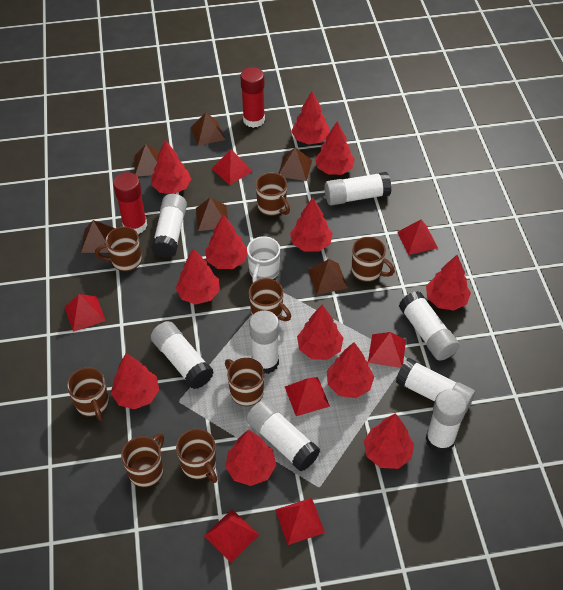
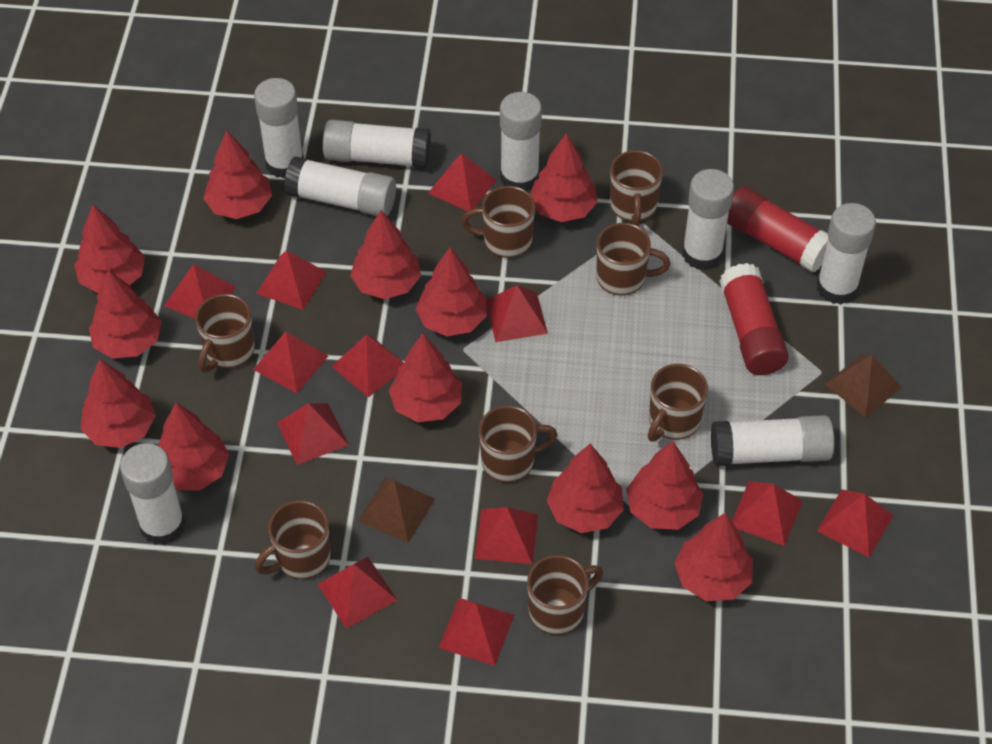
brown pyramid: 6 -> 2
red pyramid: 7 -> 12
white mug: 1 -> 0

